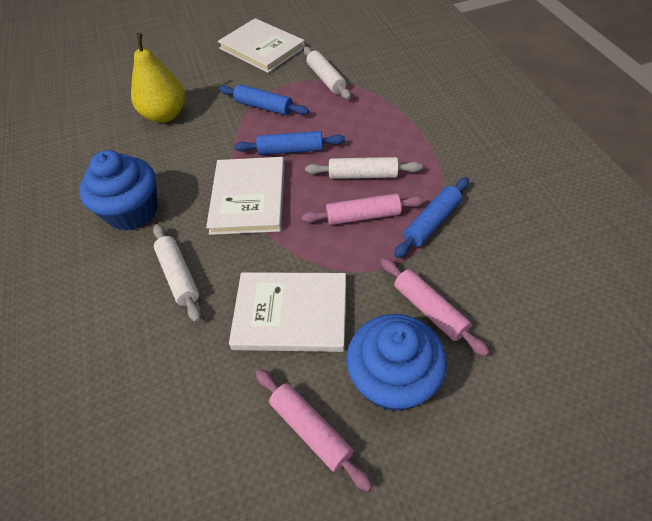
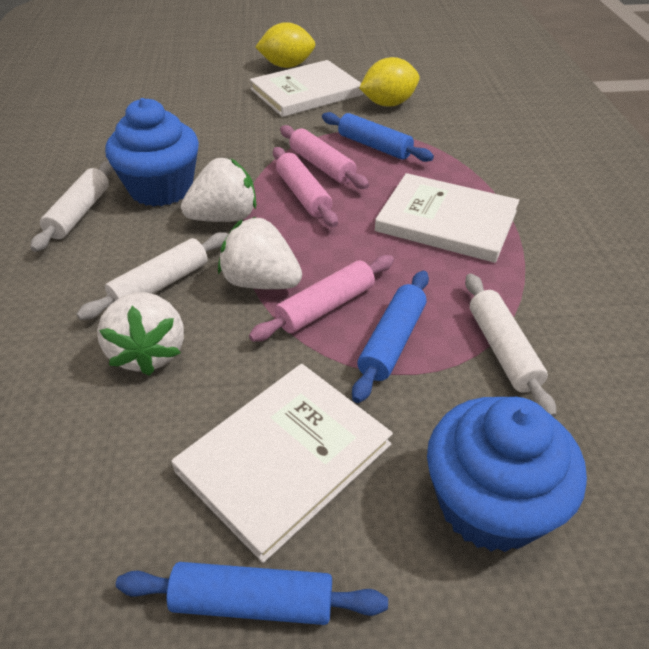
white strawberry: 0 -> 3
yellow lemon: 0 -> 2
yellow pear: 1 -> 0

